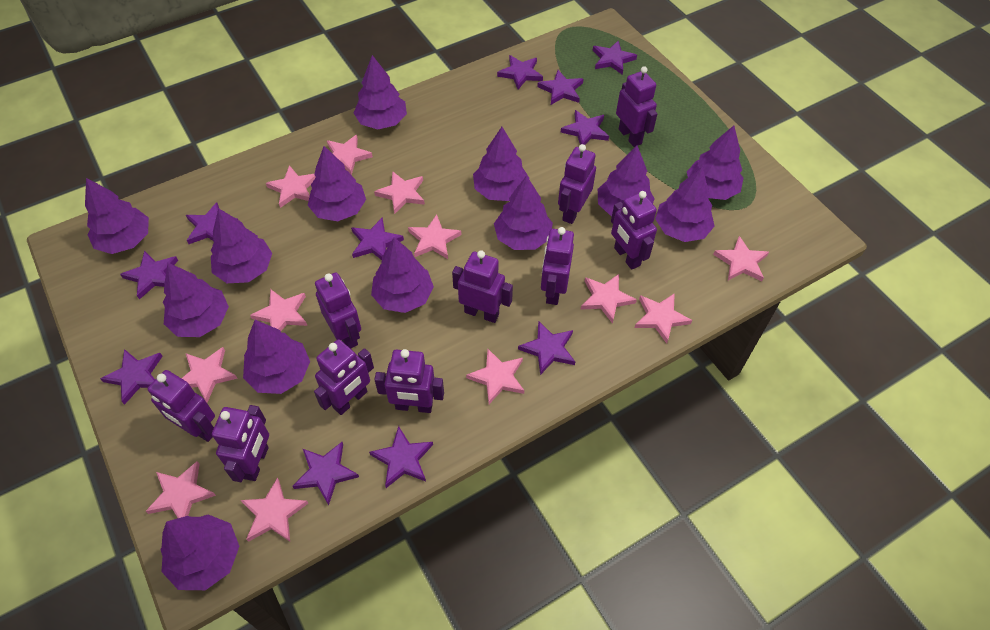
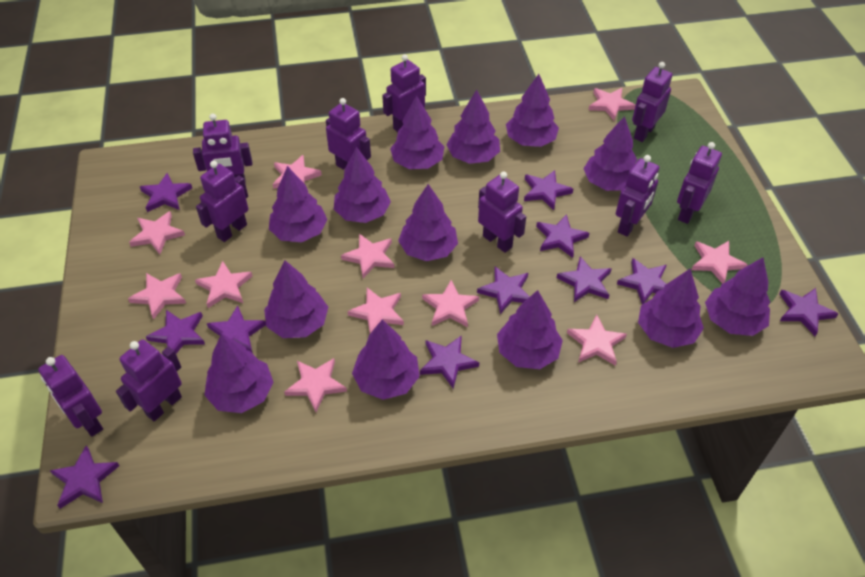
pink star: 12 -> 11

